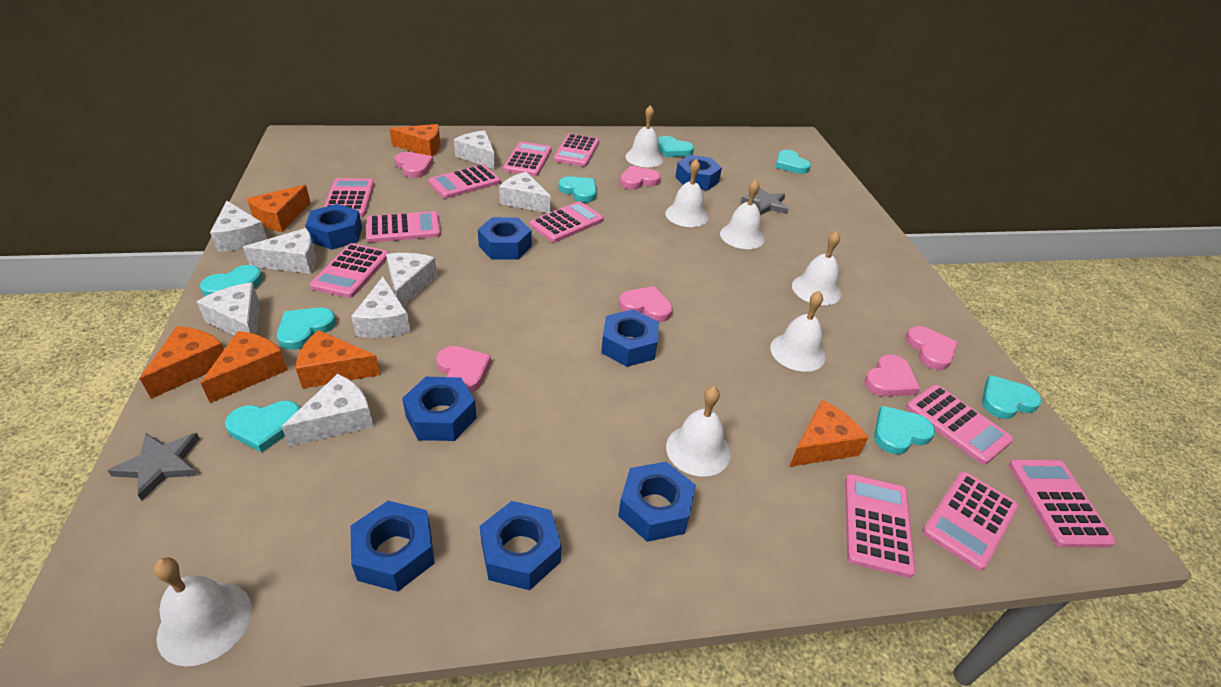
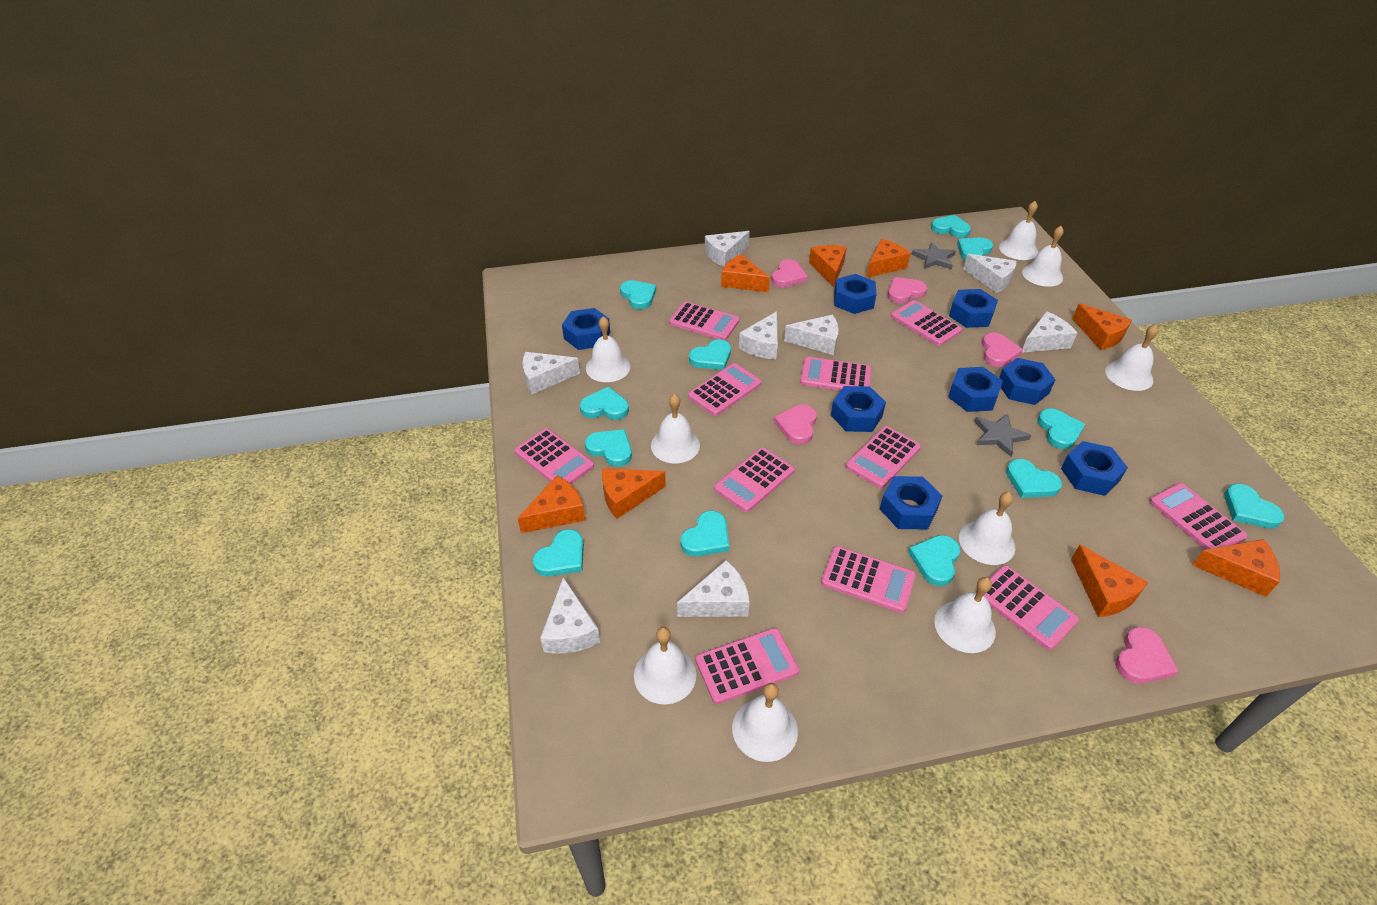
orange cheese: 6 -> 8
pink heart: 6 -> 5
turquoise heart: 8 -> 12
white bell: 7 -> 9

